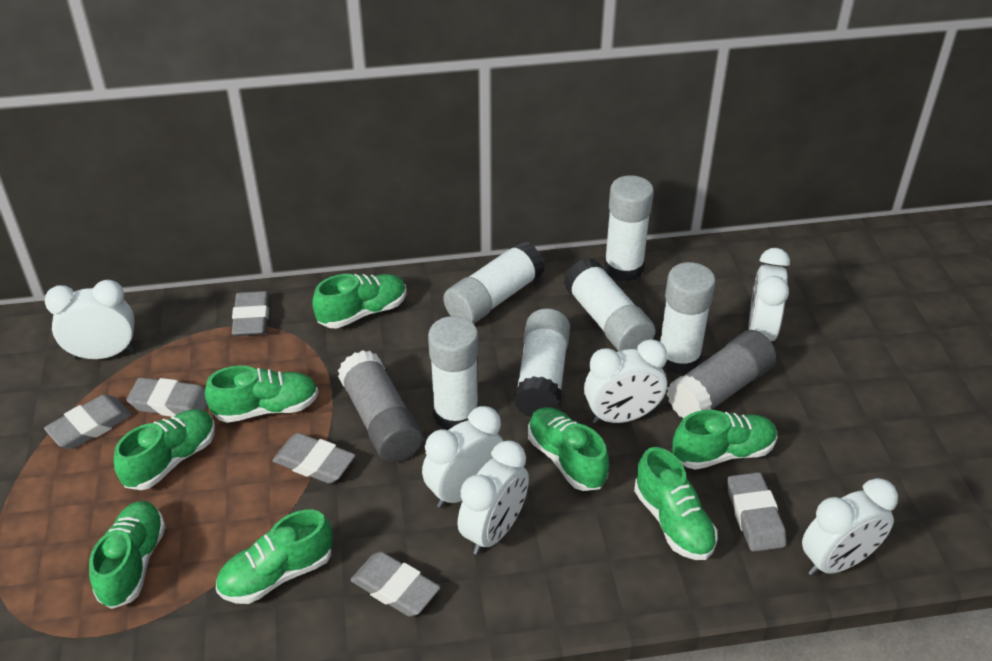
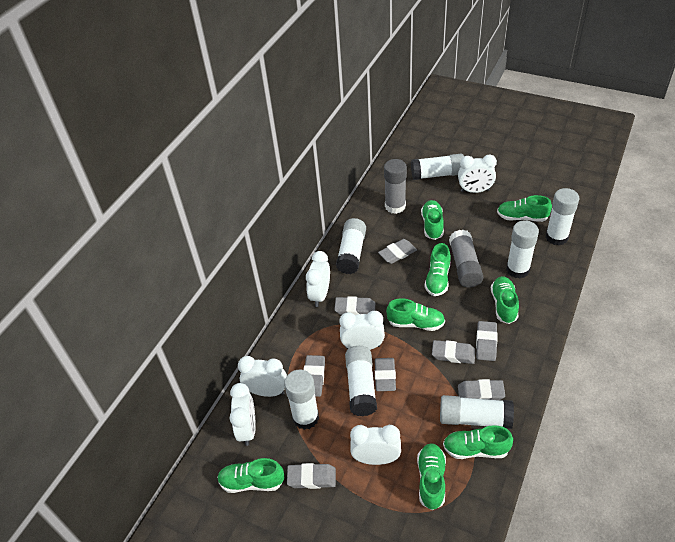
grey eraser: 6 -> 8
white glue stick: 6 -> 7

